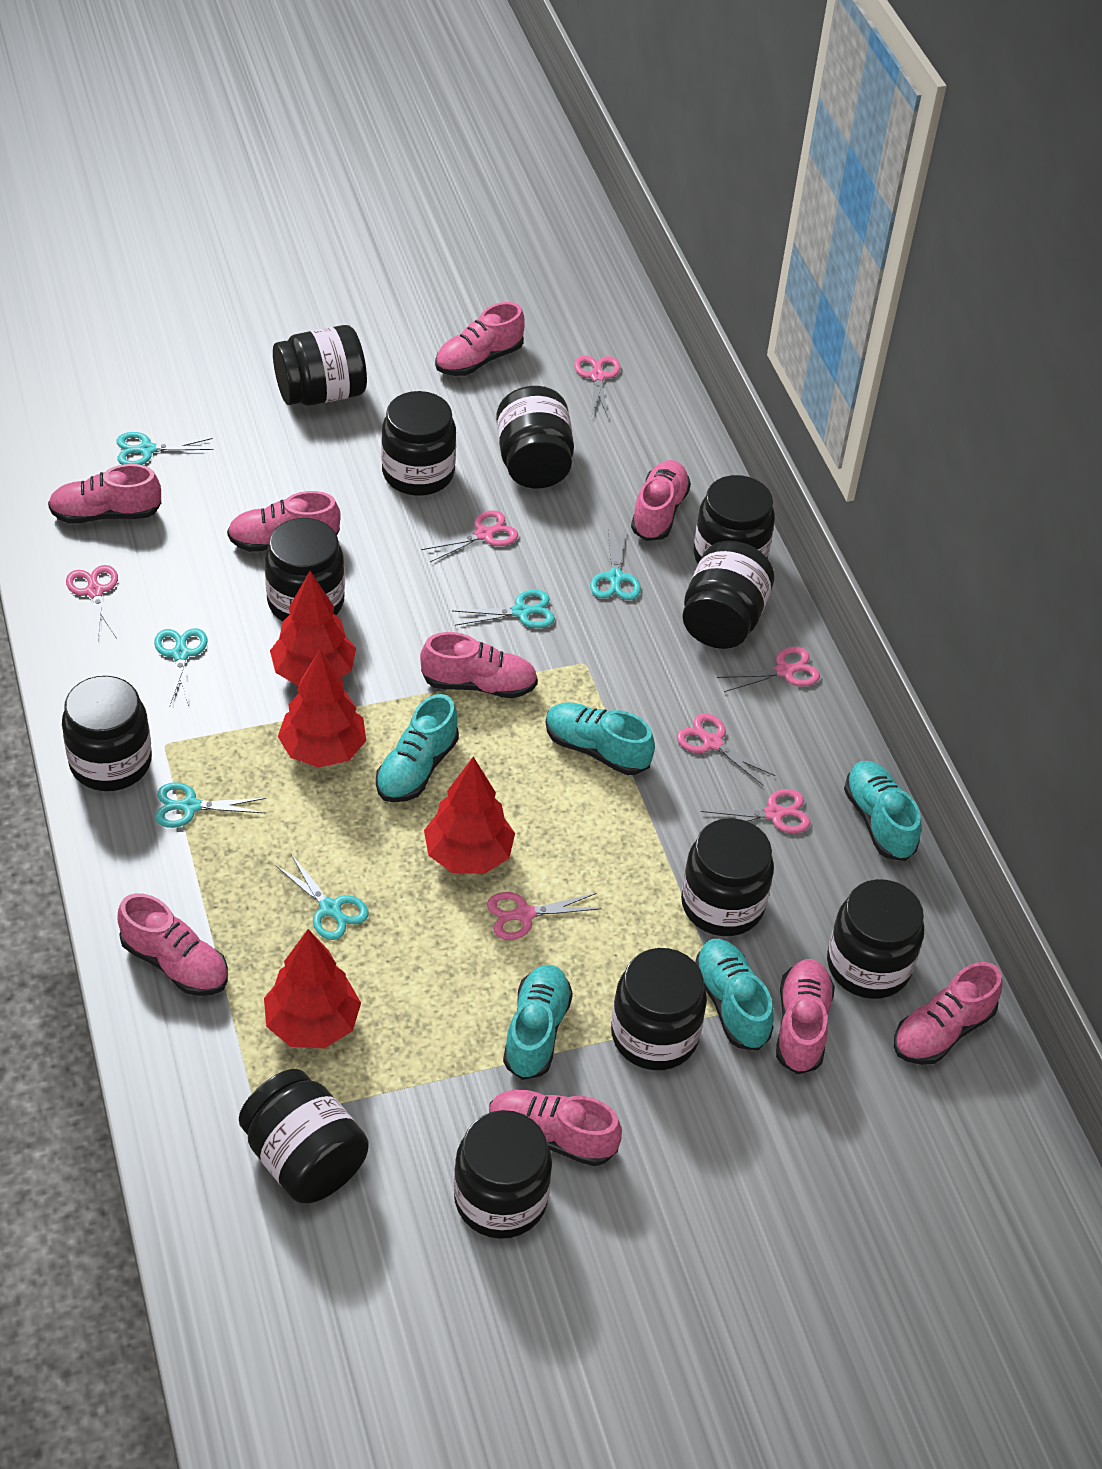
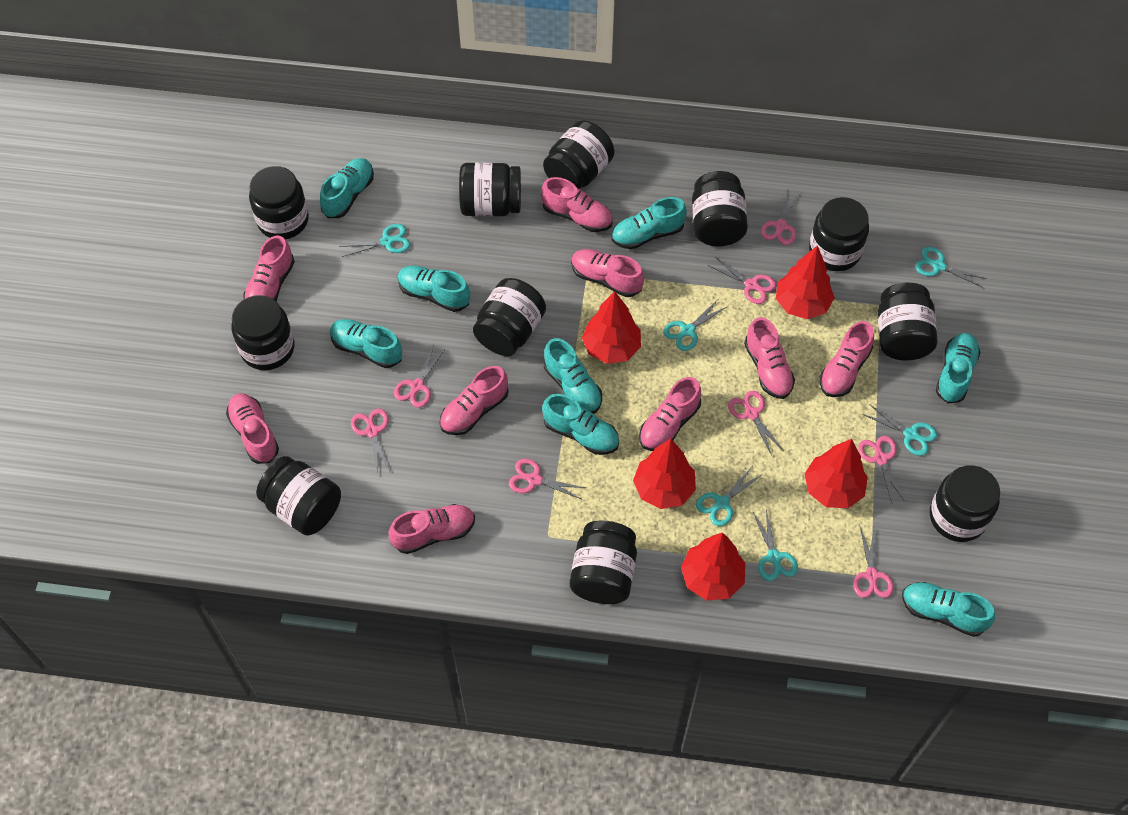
black jar: 12 -> 11
pink scissors: 7 -> 8
red tree: 4 -> 5
turquoise shoe: 5 -> 8

